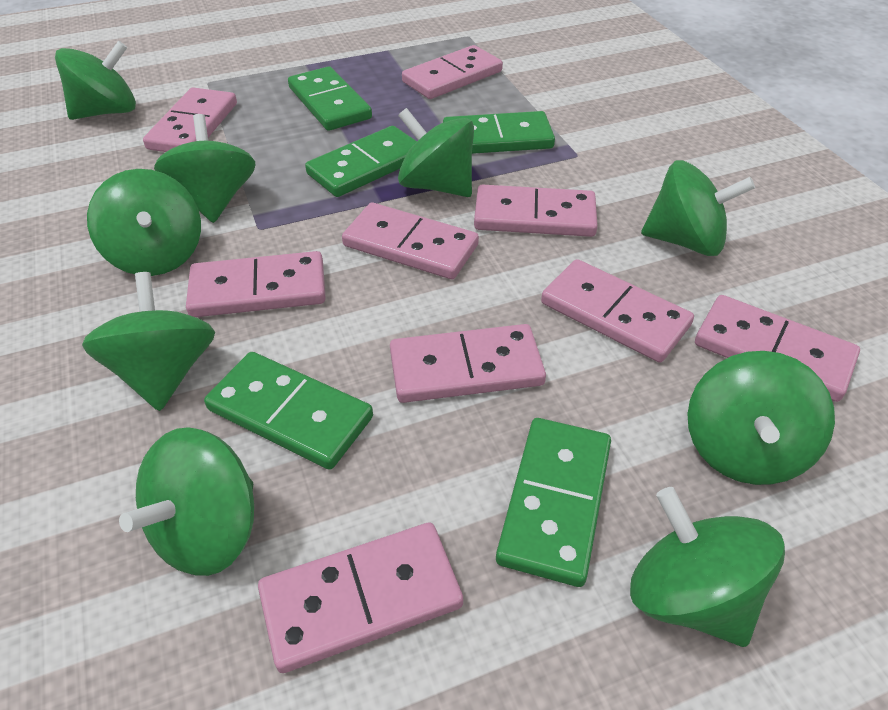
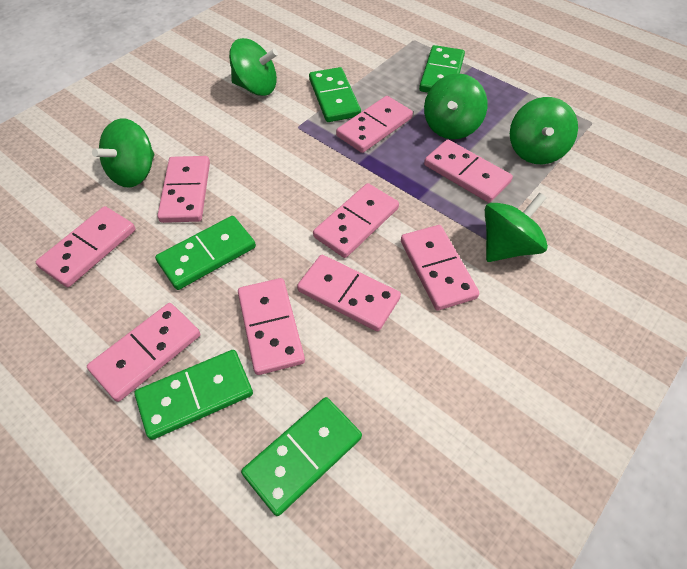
green spinning top: 9 -> 5

